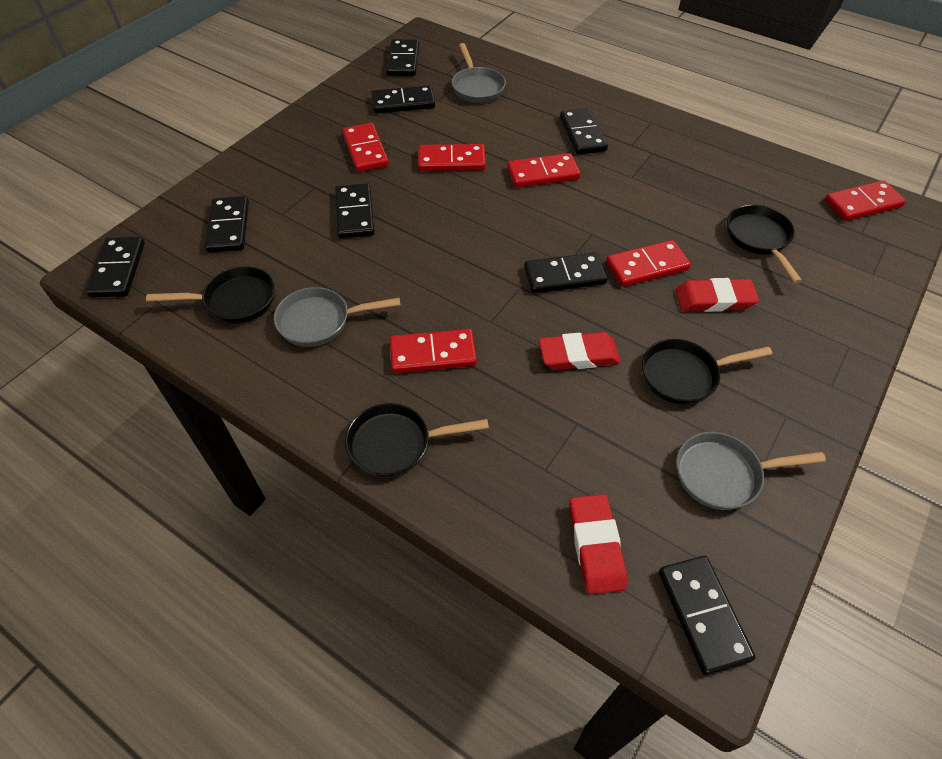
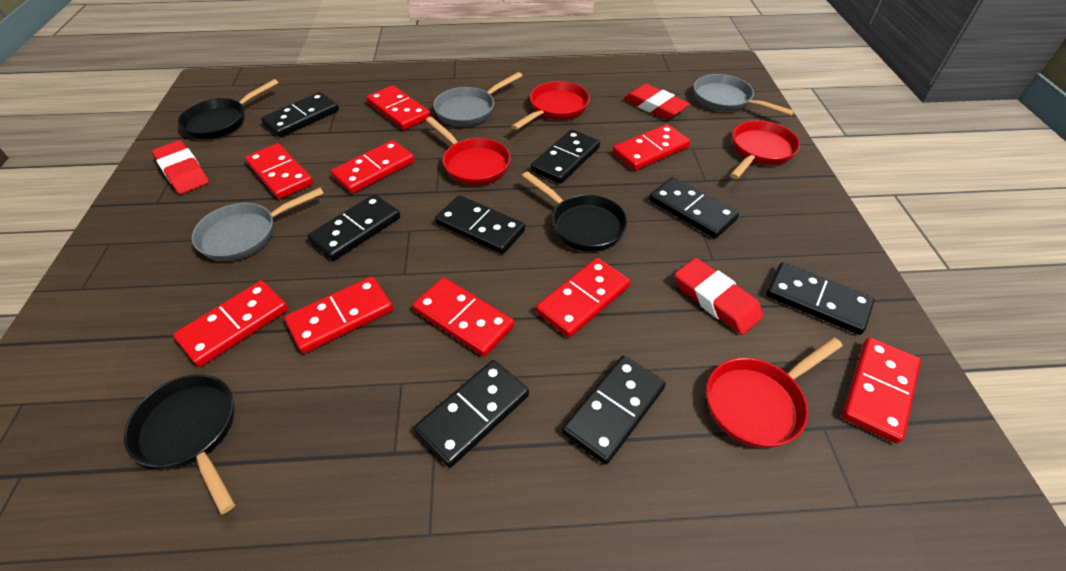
black pan: 4 -> 3
red domino: 6 -> 9
red pan: 0 -> 4

